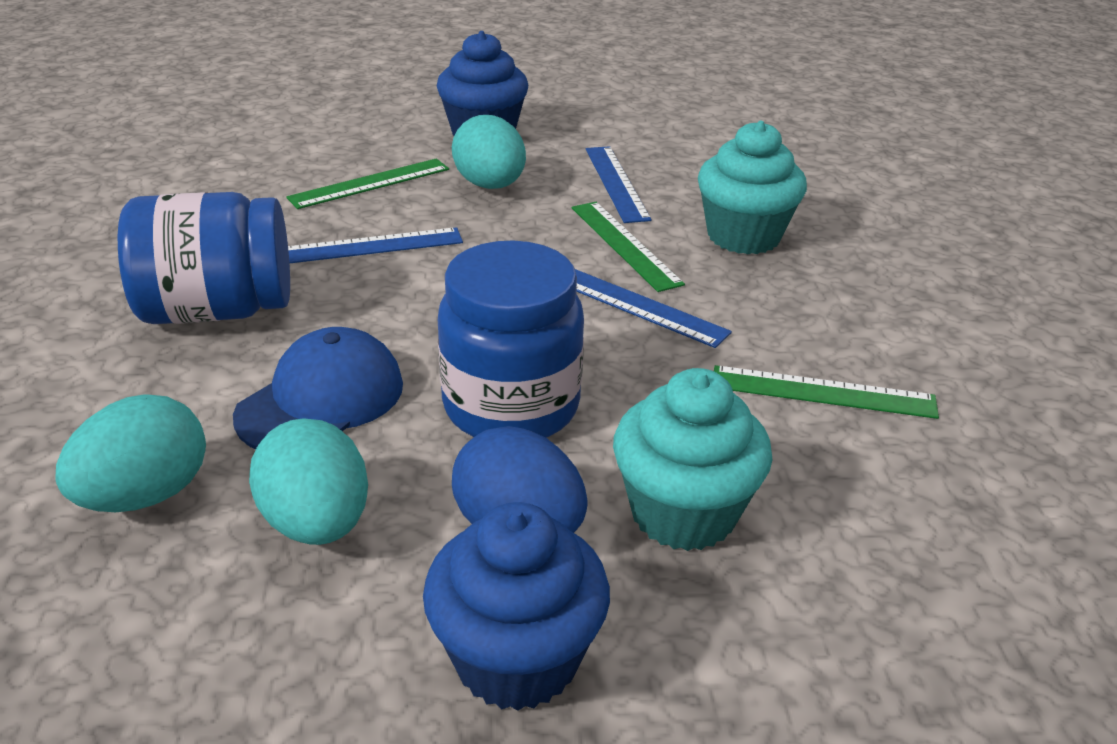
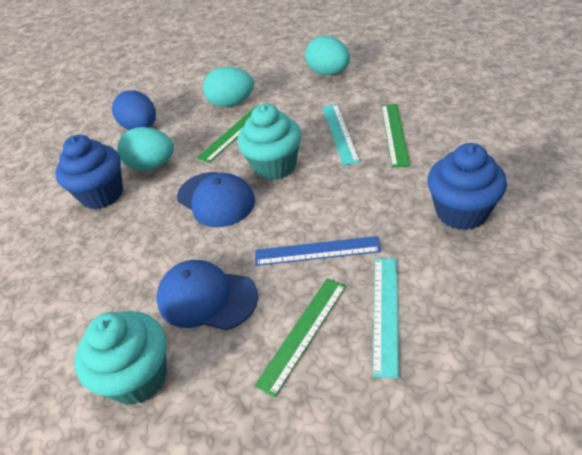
blue cap: 1 -> 2
blue jar: 2 -> 0
blue ruler: 3 -> 1
turquoise ruler: 0 -> 2

